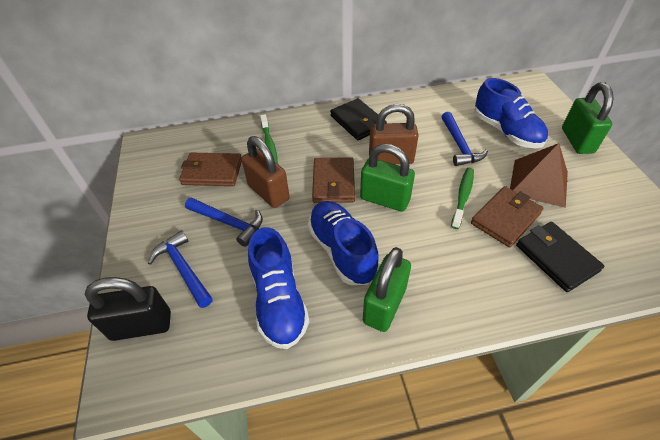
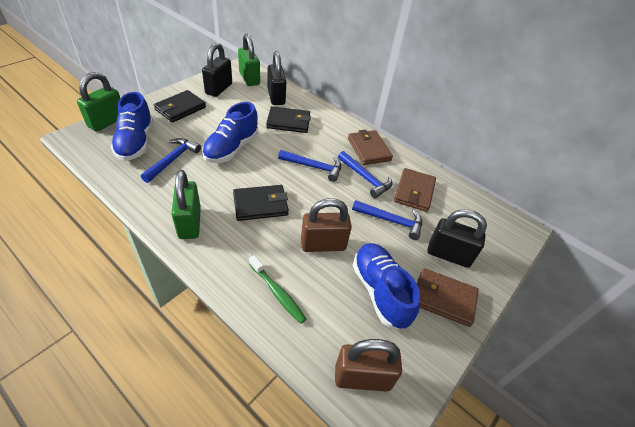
black padlock: 1 -> 3
black wallet: 2 -> 3
blue hammer: 3 -> 4
brown pyramid: 1 -> 0
green toothbrush: 2 -> 1

